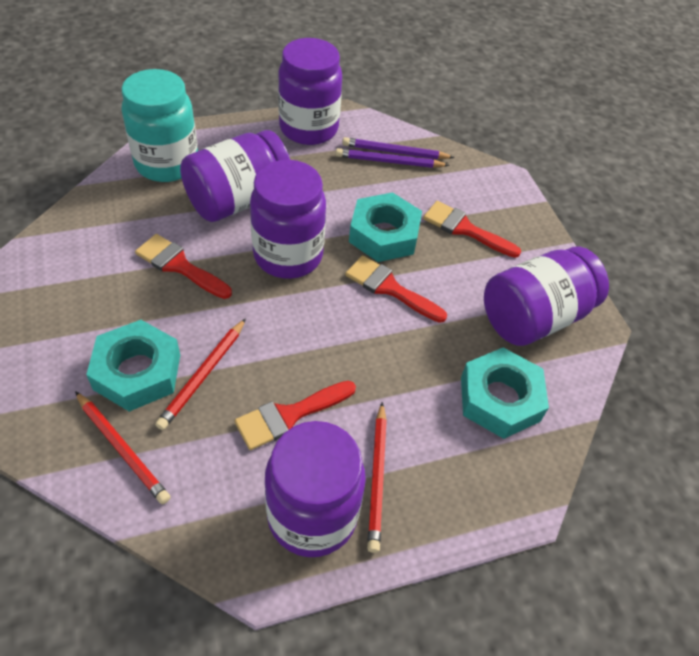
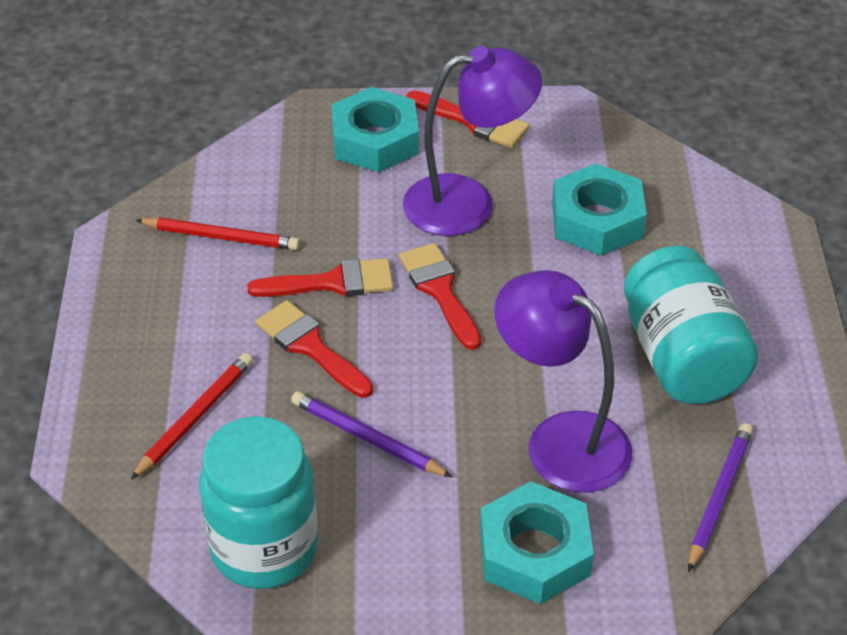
purple jar: 5 -> 0
purple lamp: 0 -> 2
red pencil: 3 -> 2
turquoise jar: 1 -> 2

